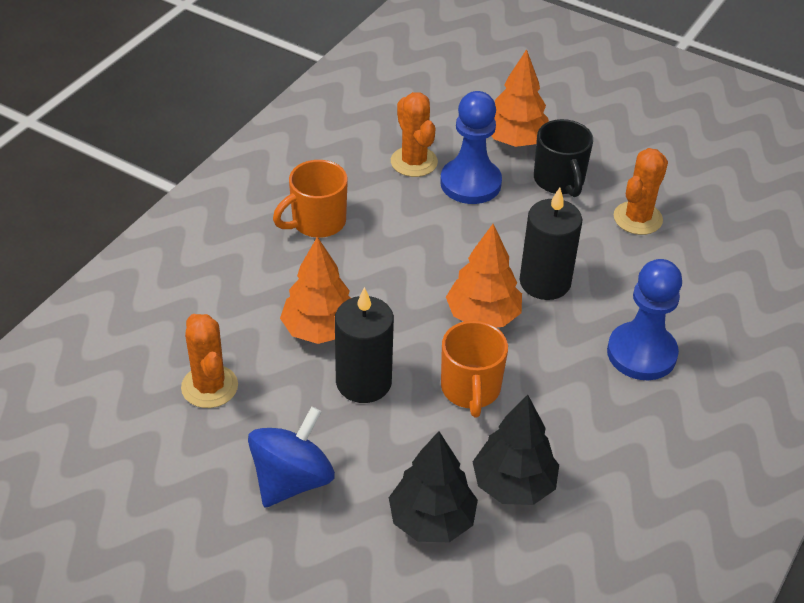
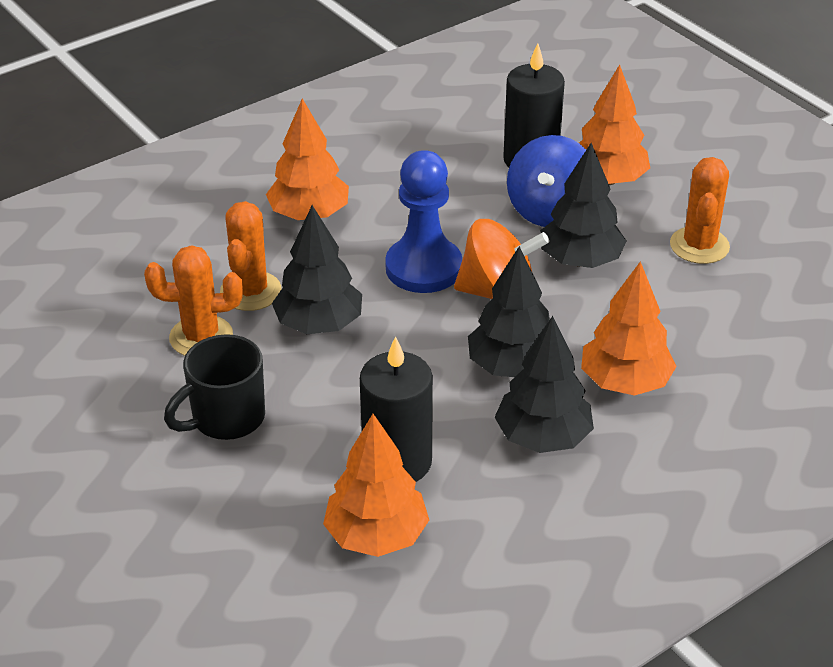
black tree: 2 -> 4
blue pawn: 2 -> 1
orange mug: 2 -> 0
orange spinning top: 0 -> 1
orange tree: 3 -> 4

